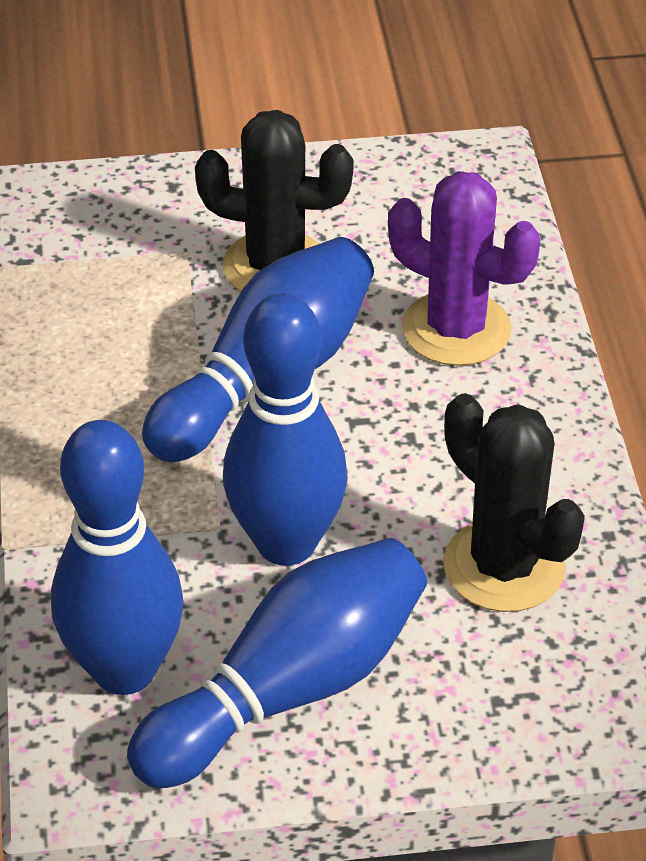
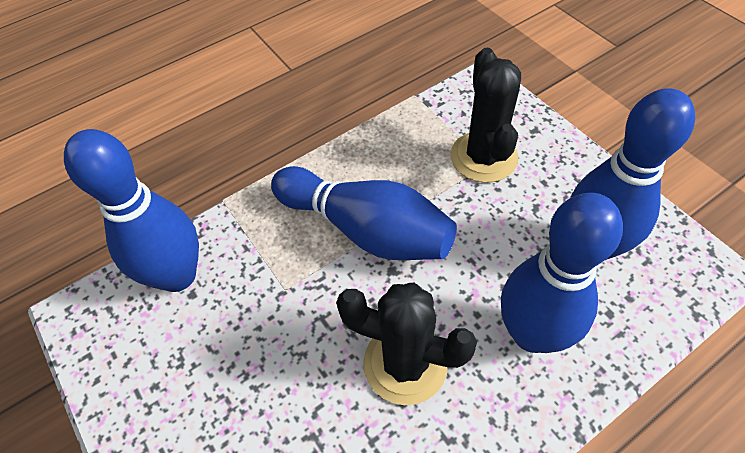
purple cactus: 1 -> 0

